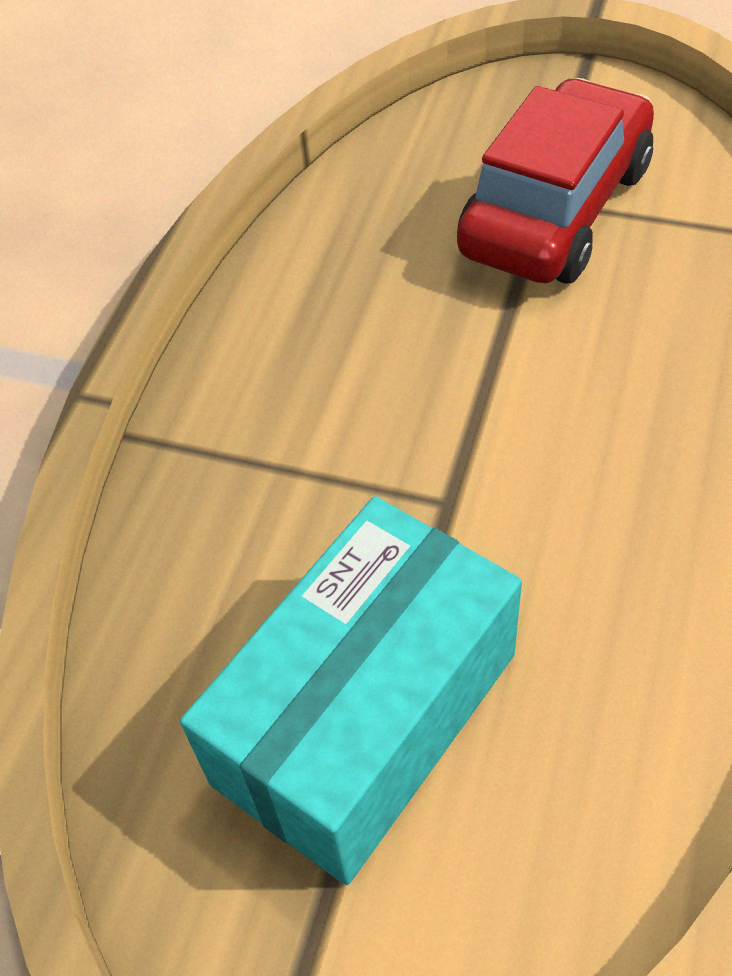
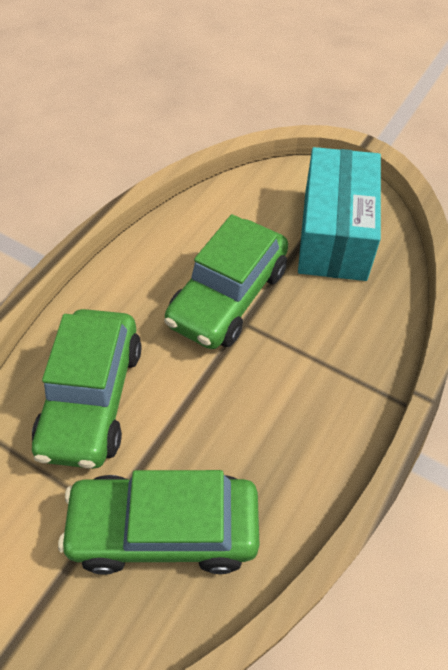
green car: 0 -> 3
red car: 1 -> 0

